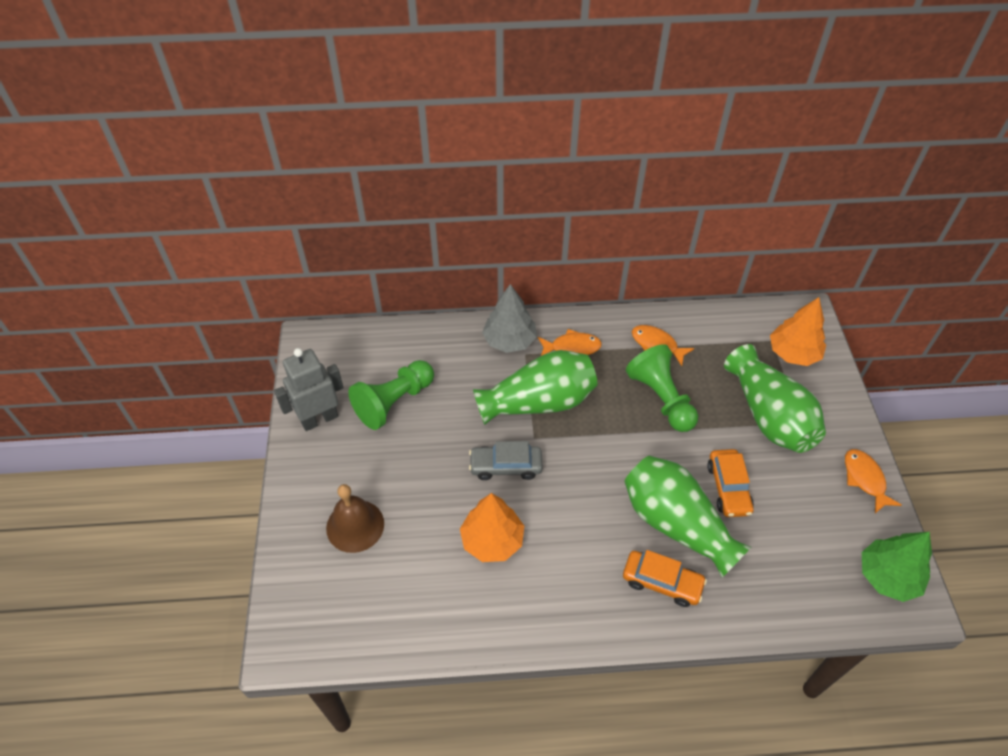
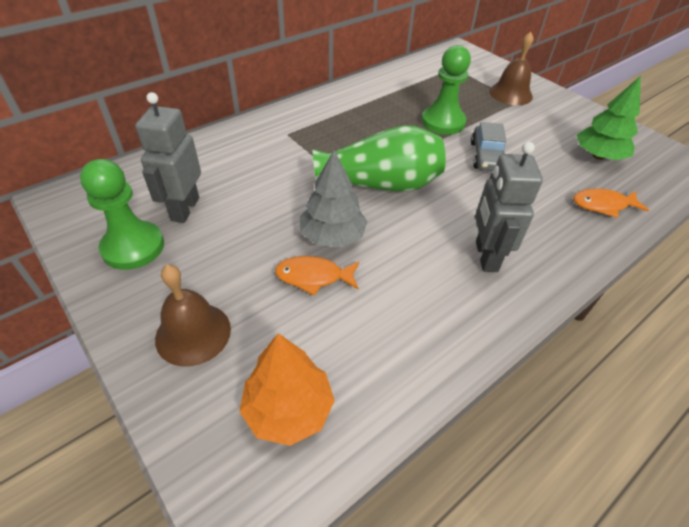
brown bell: 1 -> 2
green vase: 3 -> 1
grey robot: 1 -> 2
orange car: 2 -> 0
orange fish: 3 -> 2
orange tree: 2 -> 1

